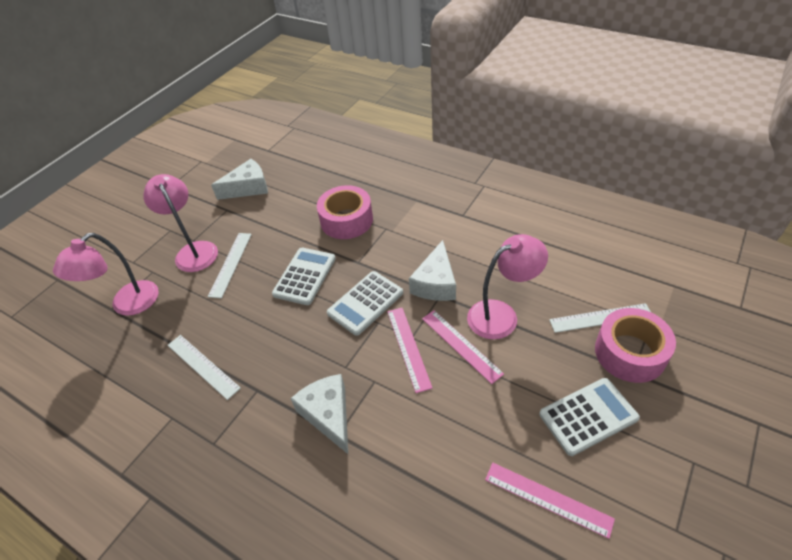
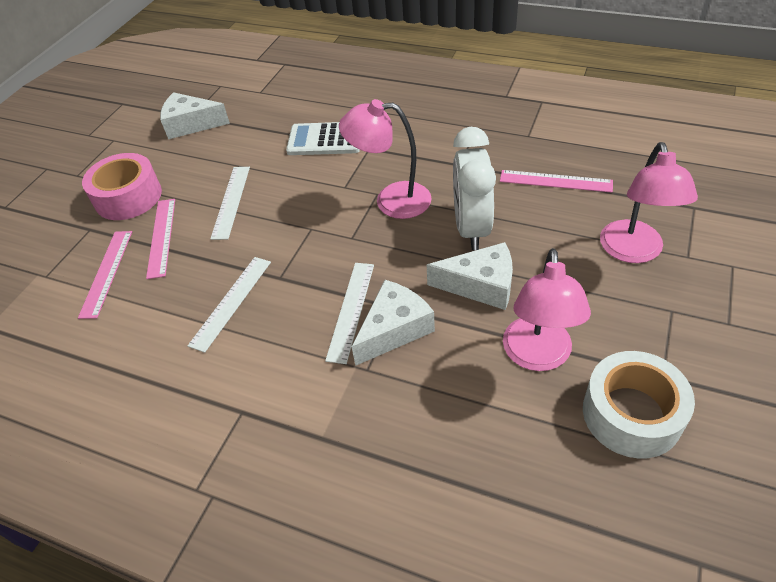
pink tape: 2 -> 1
white calculator: 3 -> 1
white clock: 0 -> 1
white tape: 0 -> 1

